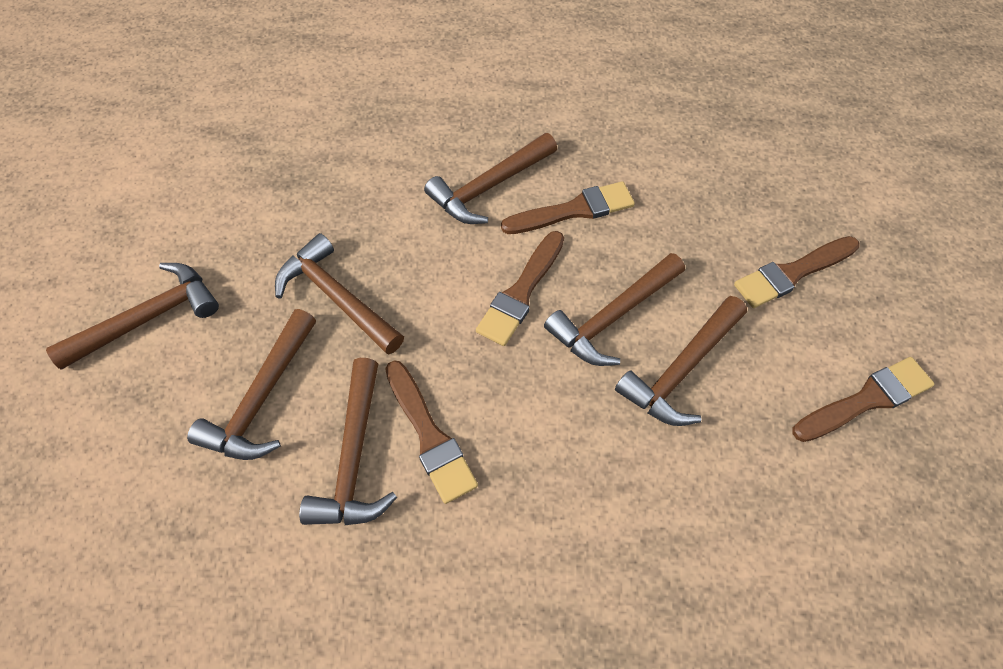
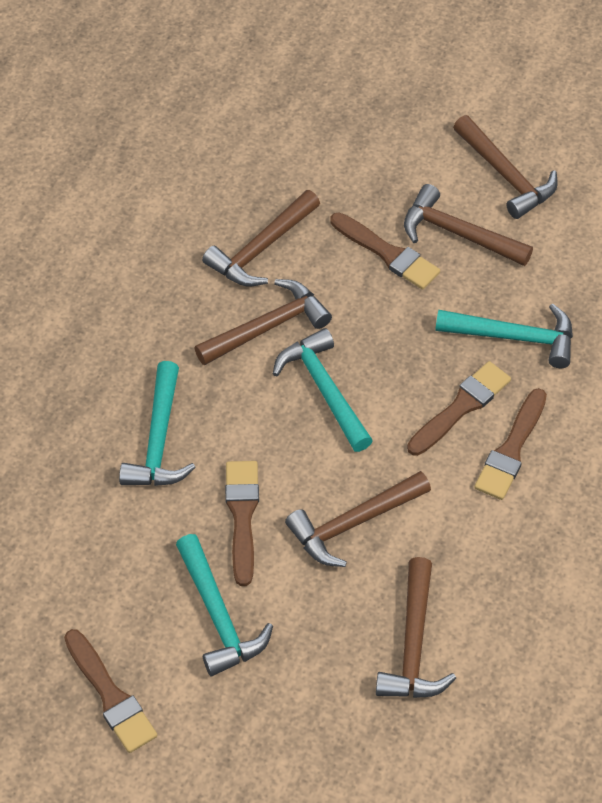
brown hammer: 7 -> 6
turquoise hammer: 0 -> 4

